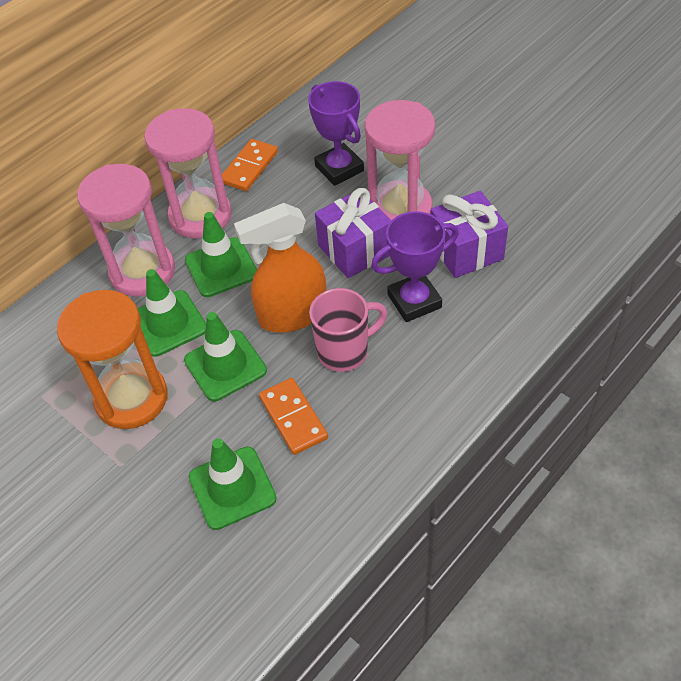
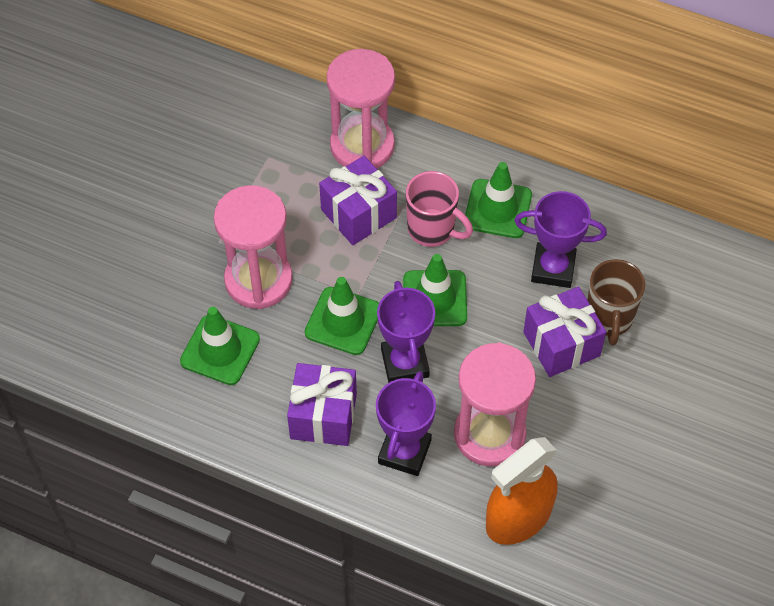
brown mug: 0 -> 1
orange domino: 2 -> 0
orange hourglass: 1 -> 0
purple gift: 2 -> 3
purple trophy: 2 -> 3

